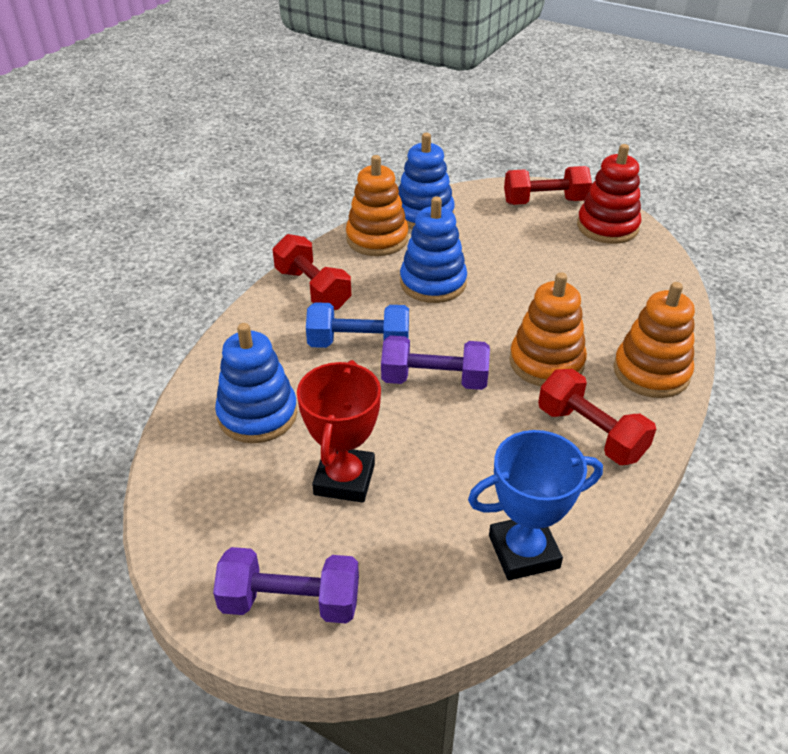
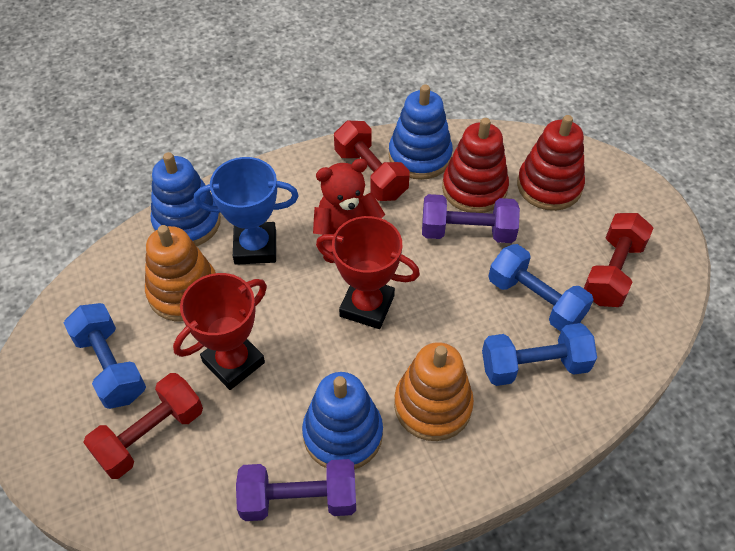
blue dumbbell: 1 -> 3
orange stacking toy: 3 -> 2
red stacking toy: 1 -> 2
red teddy bear: 0 -> 1
red trophy: 1 -> 2

